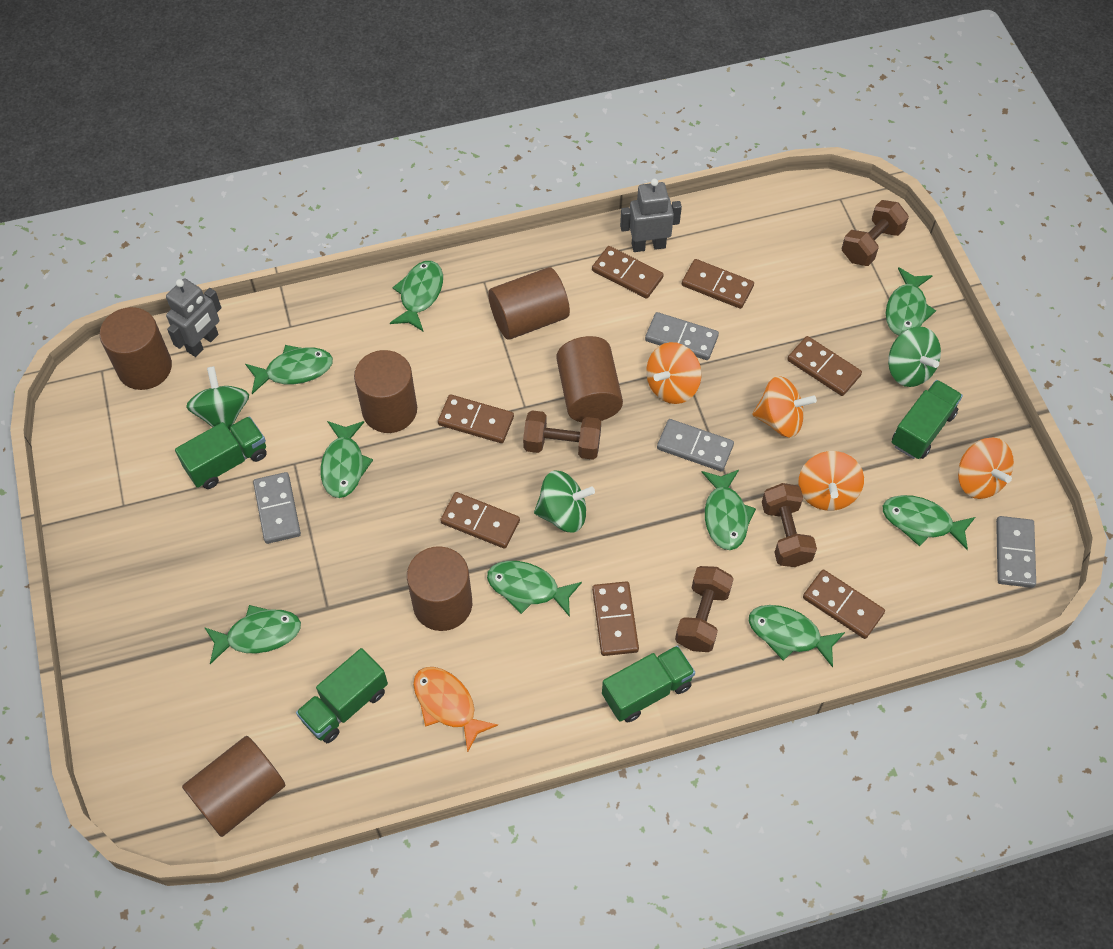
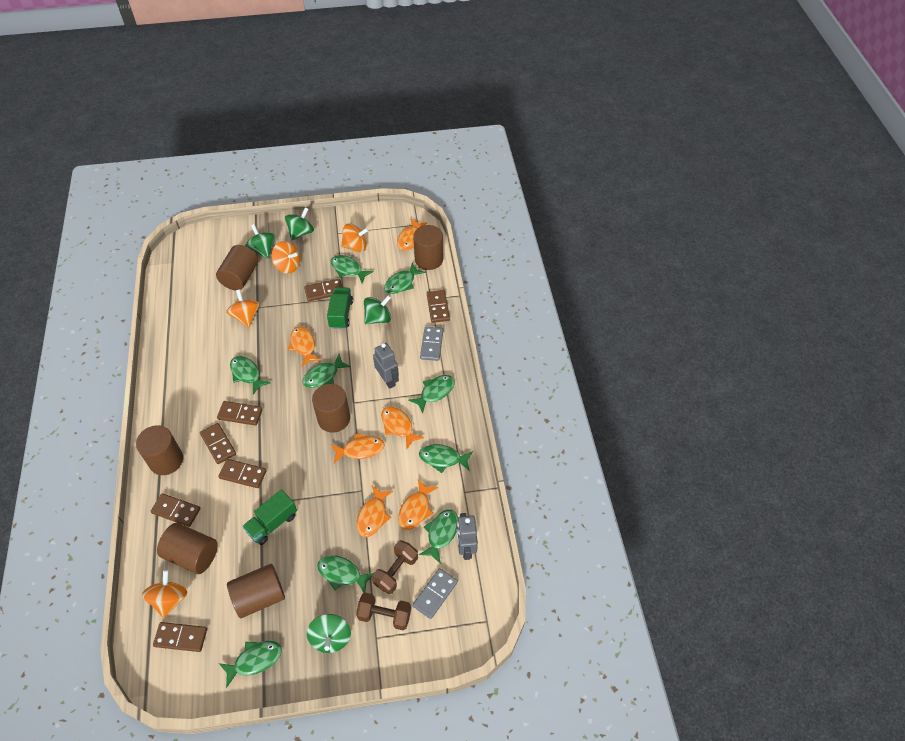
brown dumbbell: 4 -> 2
green spinning top: 3 -> 4
green truck: 4 -> 2
grey domino: 4 -> 2
orange fish: 1 -> 6

